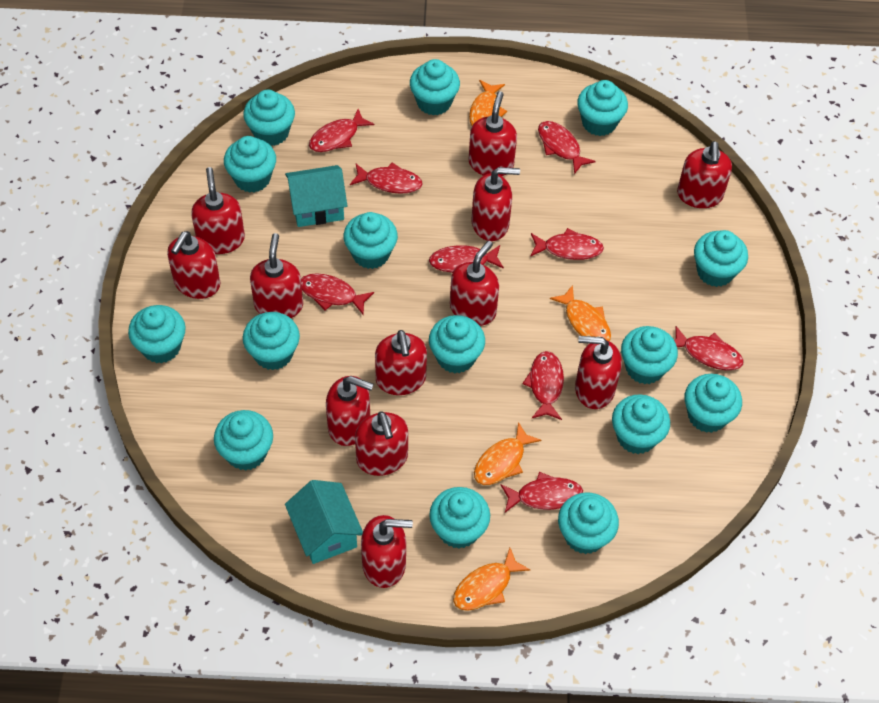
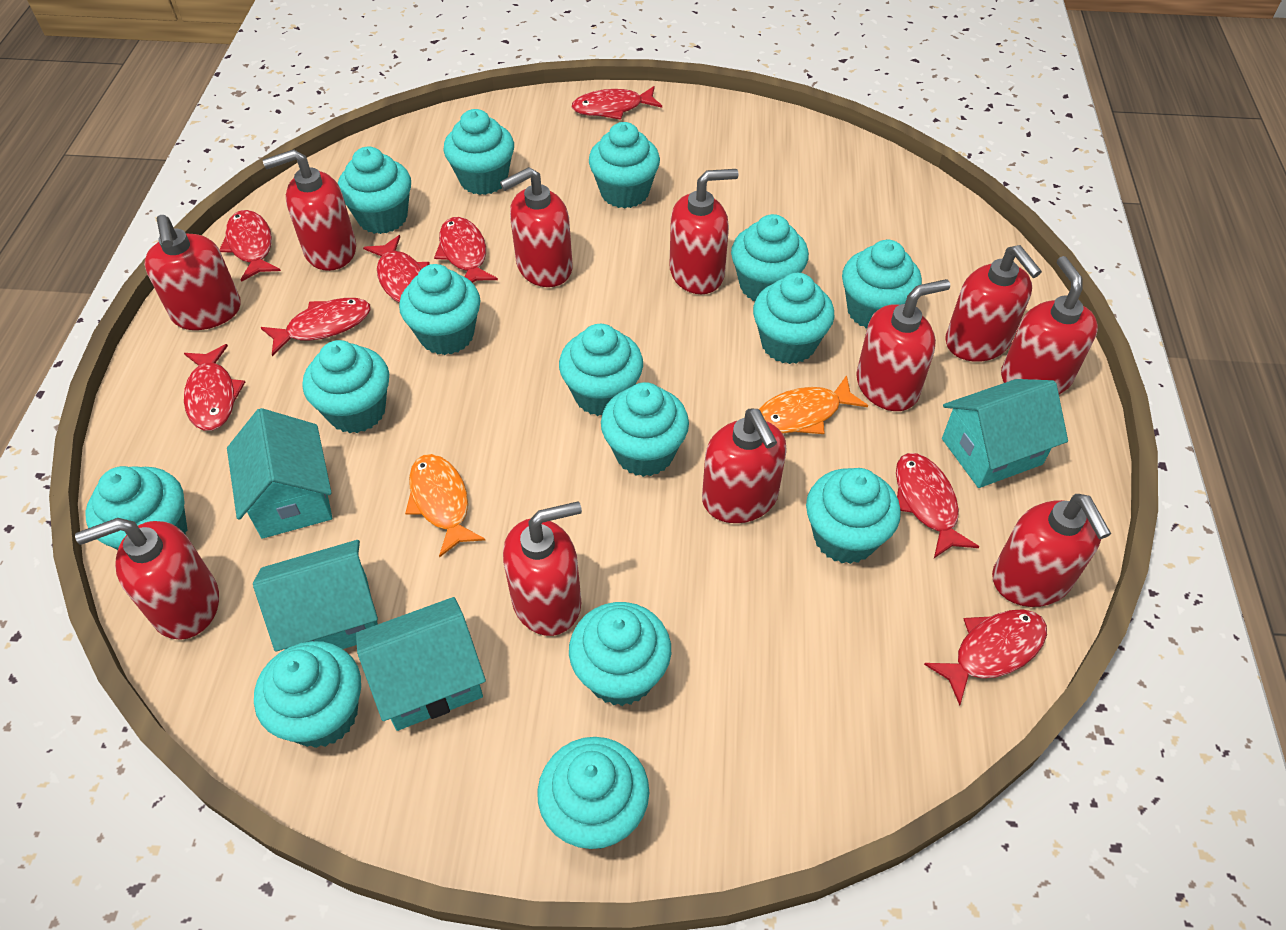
orange fish: 4 -> 2
red fish: 9 -> 8
red soap dispenser: 12 -> 11
turquoise house: 2 -> 4

